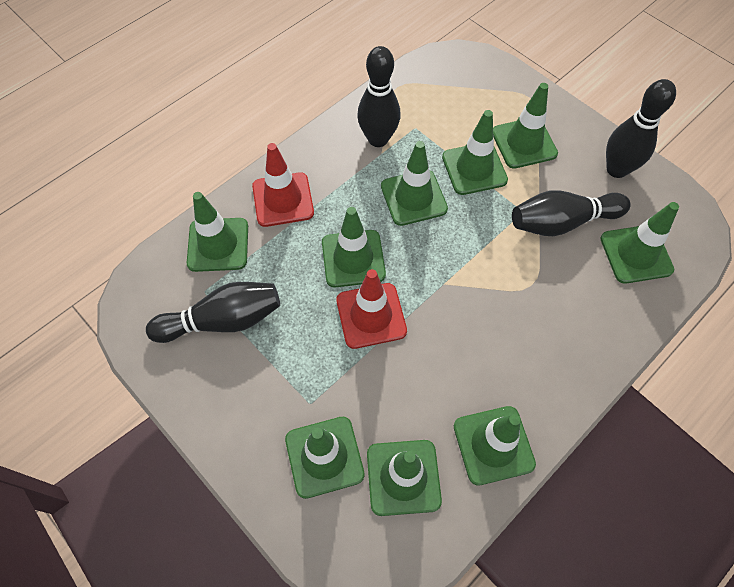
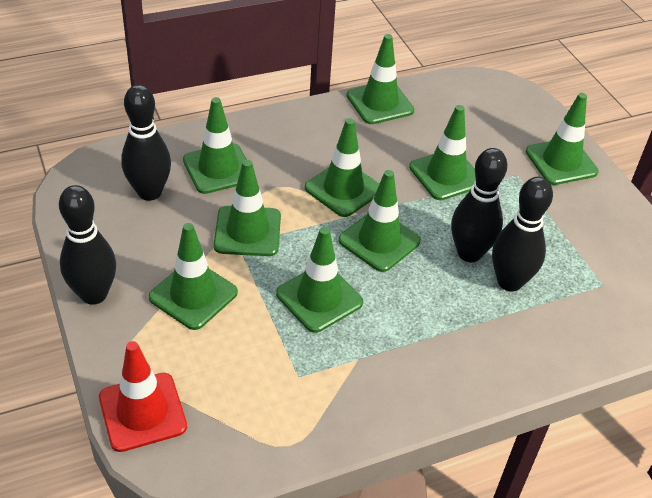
red traffic cone: 2 -> 1

